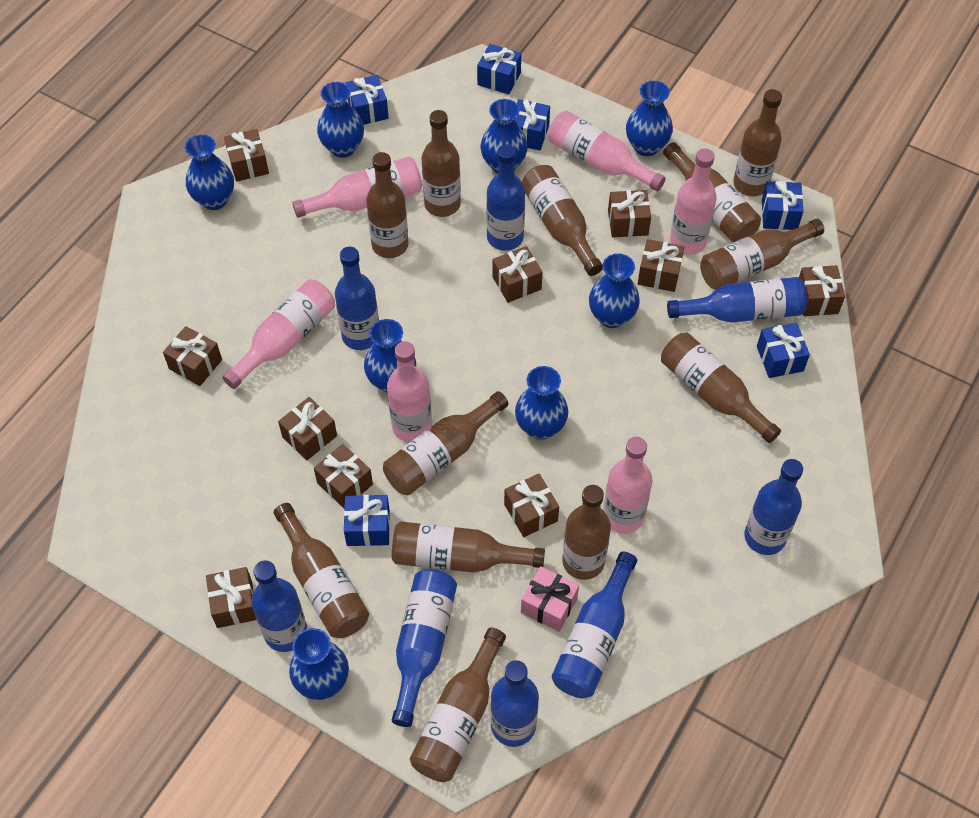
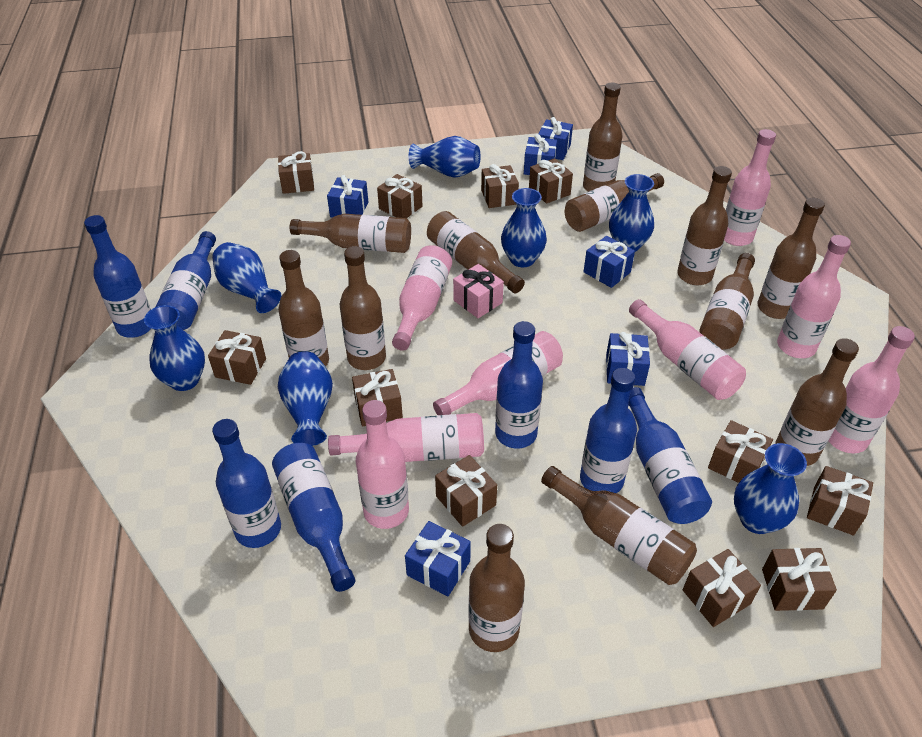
blue bottle: 8 -> 7
blue vase: 8 -> 7
brown gift: 10 -> 11
pink bottle: 6 -> 8

